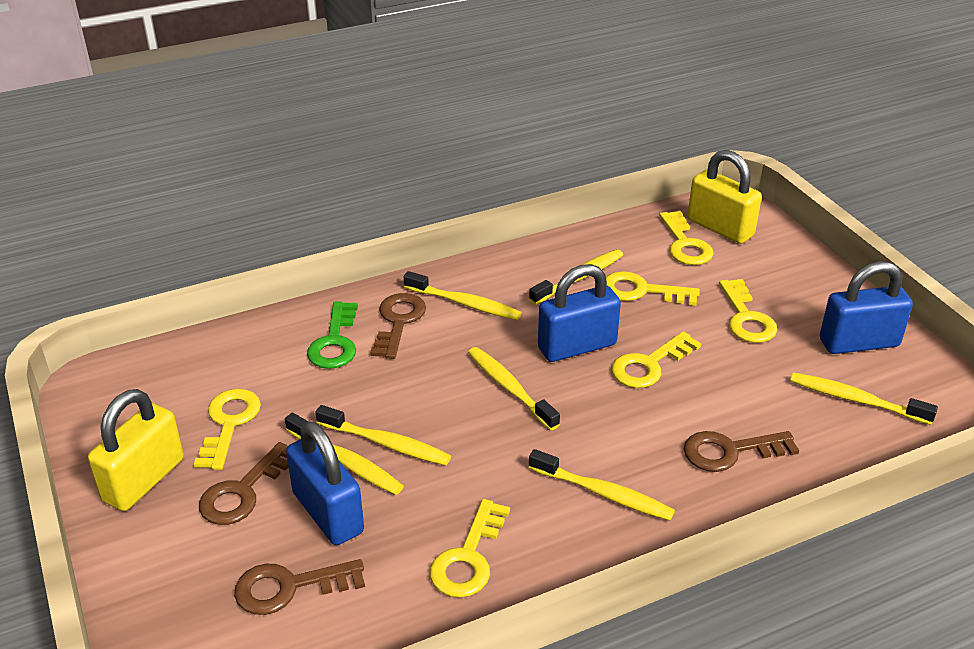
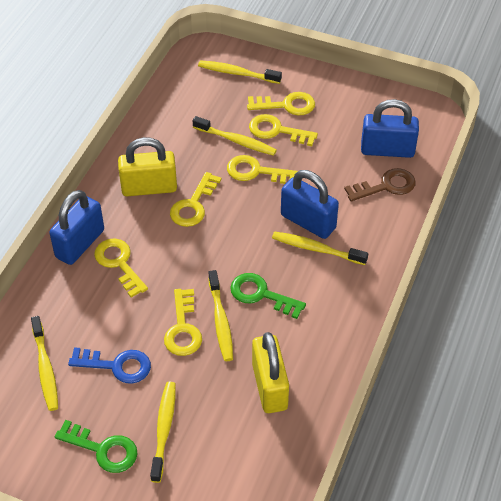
blue key: 0 -> 1
brown key: 4 -> 1
green key: 1 -> 2
yellow toothbrush: 7 -> 6

